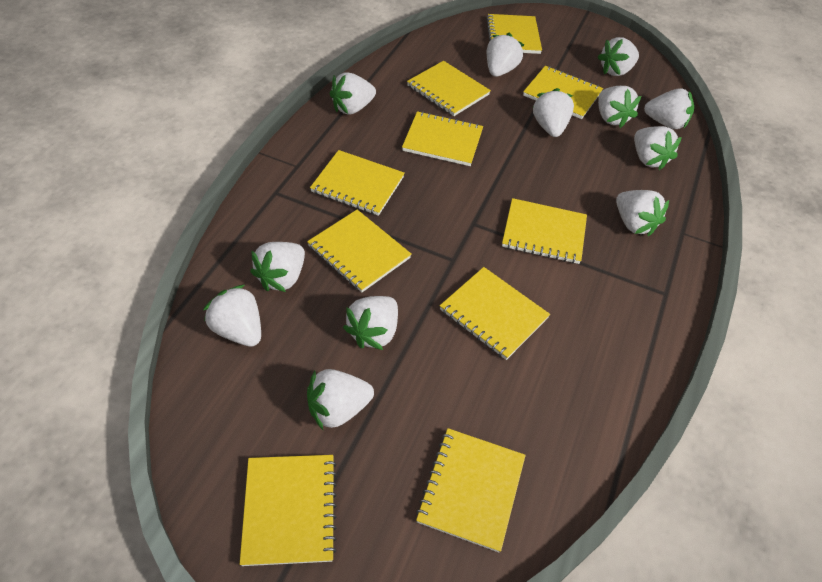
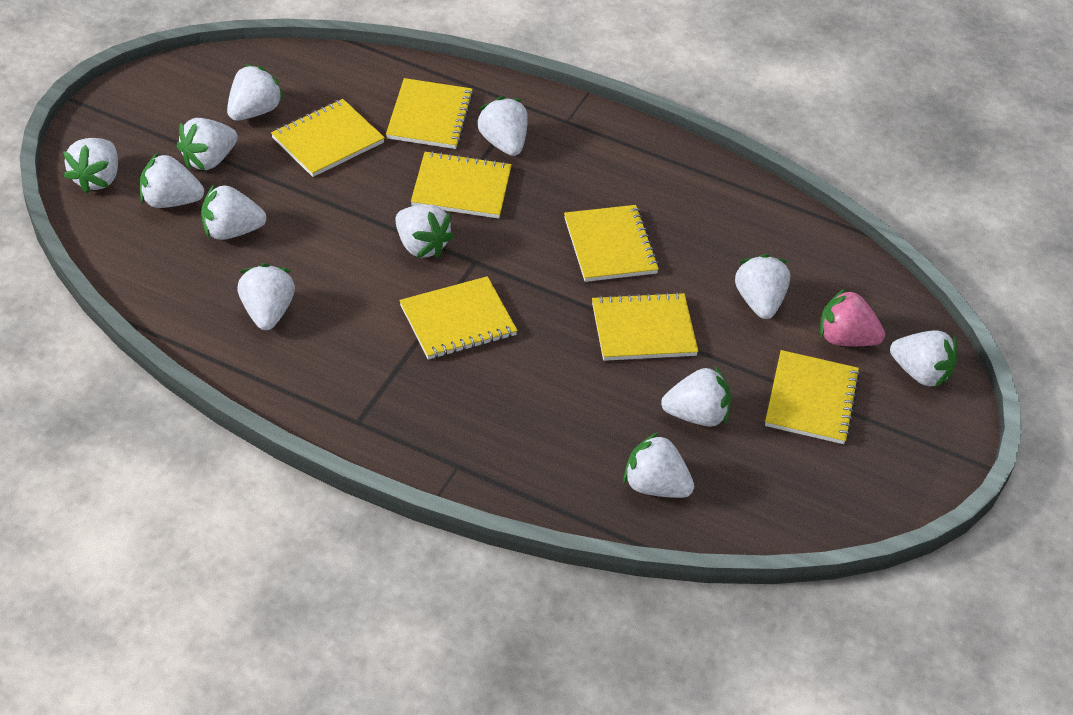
pink strawberry: 0 -> 1
yellow notebook: 10 -> 7

